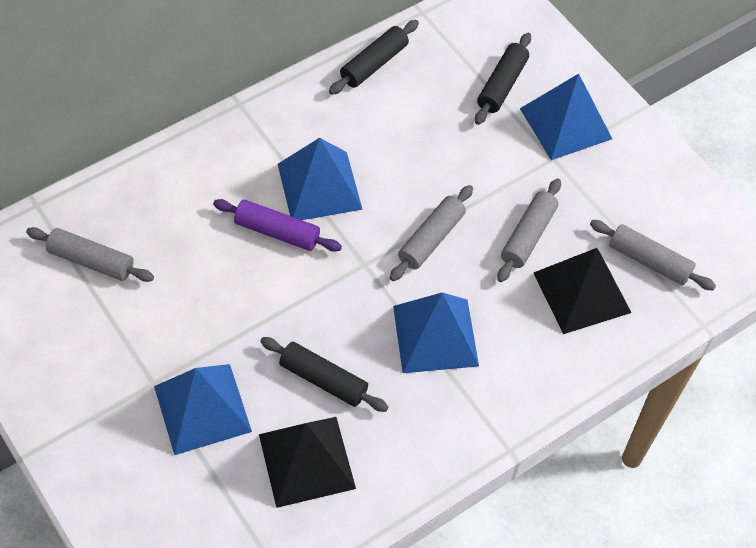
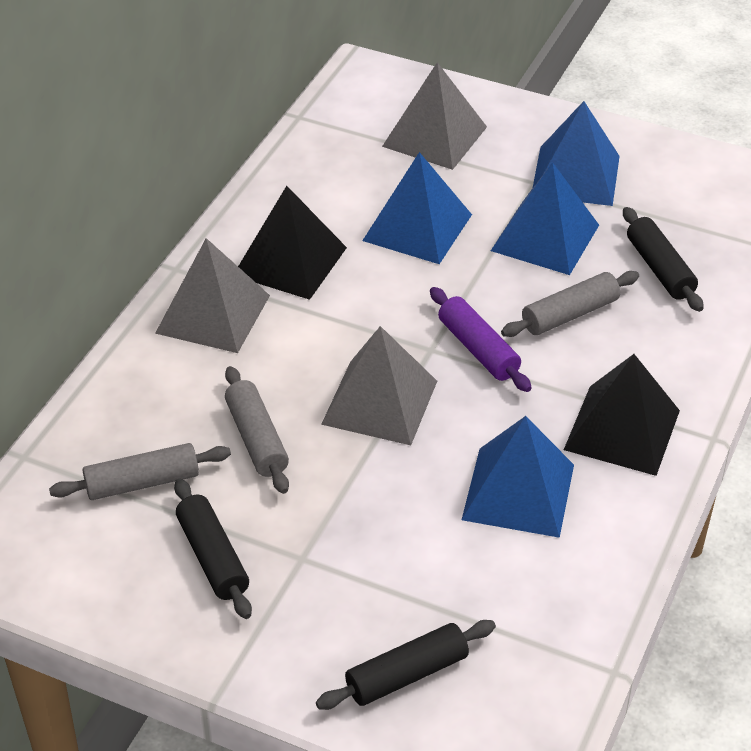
grey pyramid: 0 -> 3
grey rolling pin: 4 -> 3

